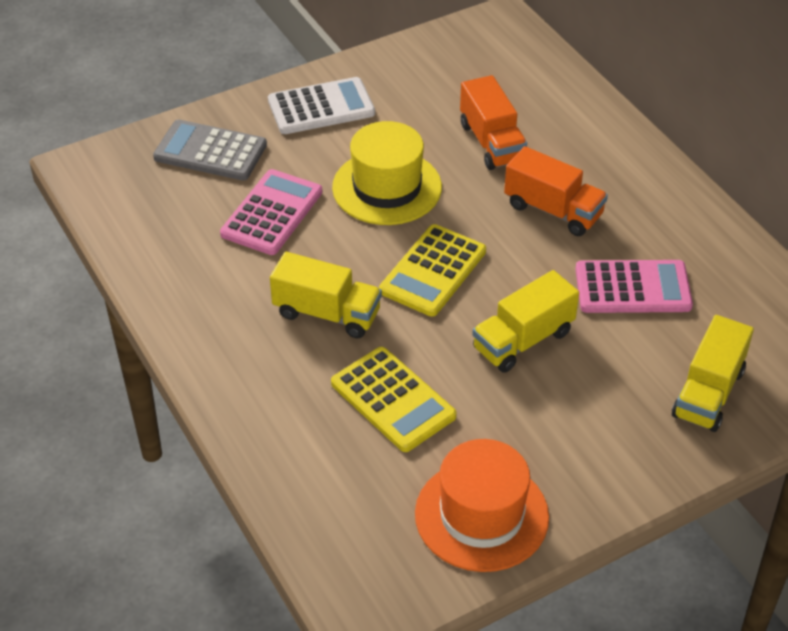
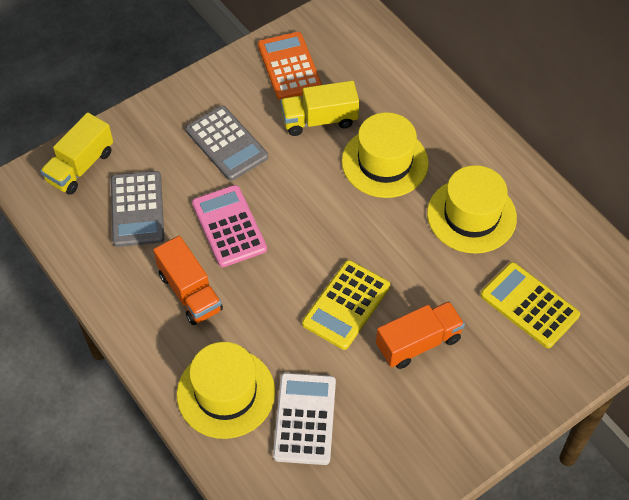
grey calculator: 1 -> 2
orange calculator: 0 -> 1
orange hat: 1 -> 0
pink calculator: 2 -> 1
yellow hat: 1 -> 3
yellow truck: 3 -> 2

